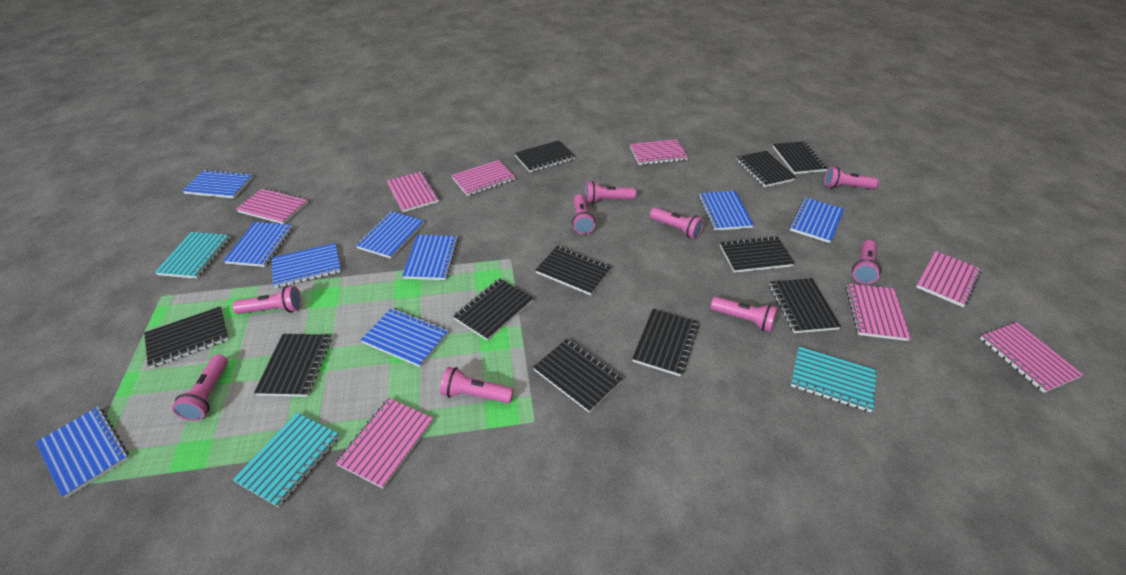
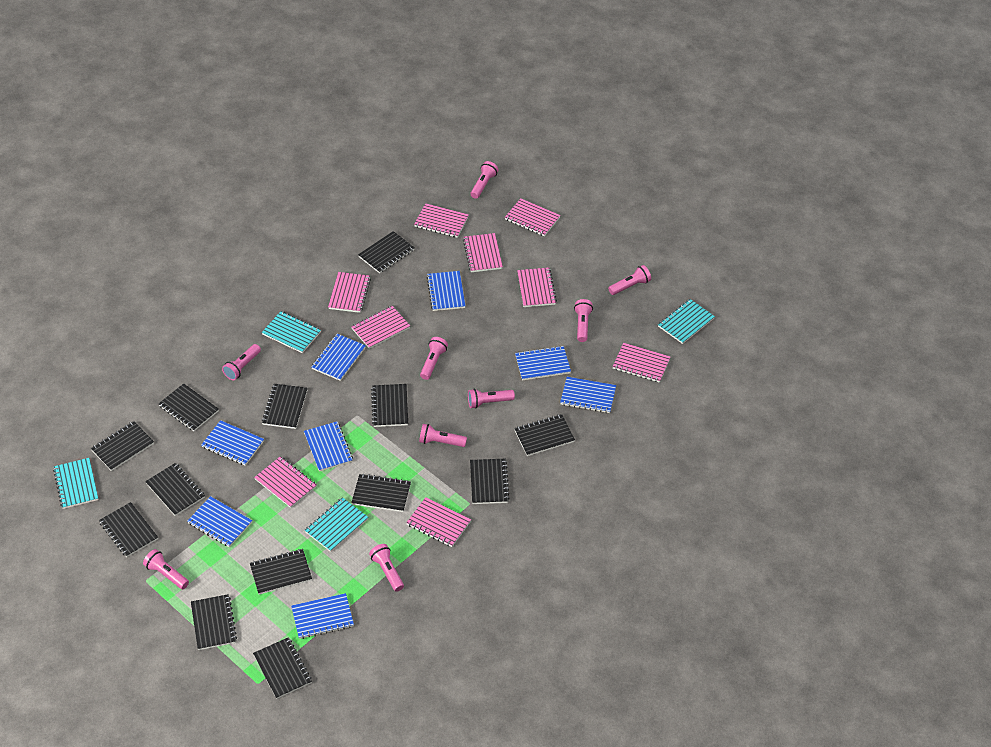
black notebook: 11 -> 13
blue notebook: 9 -> 8
pink notebook: 8 -> 9
turquoise notebook: 3 -> 4

